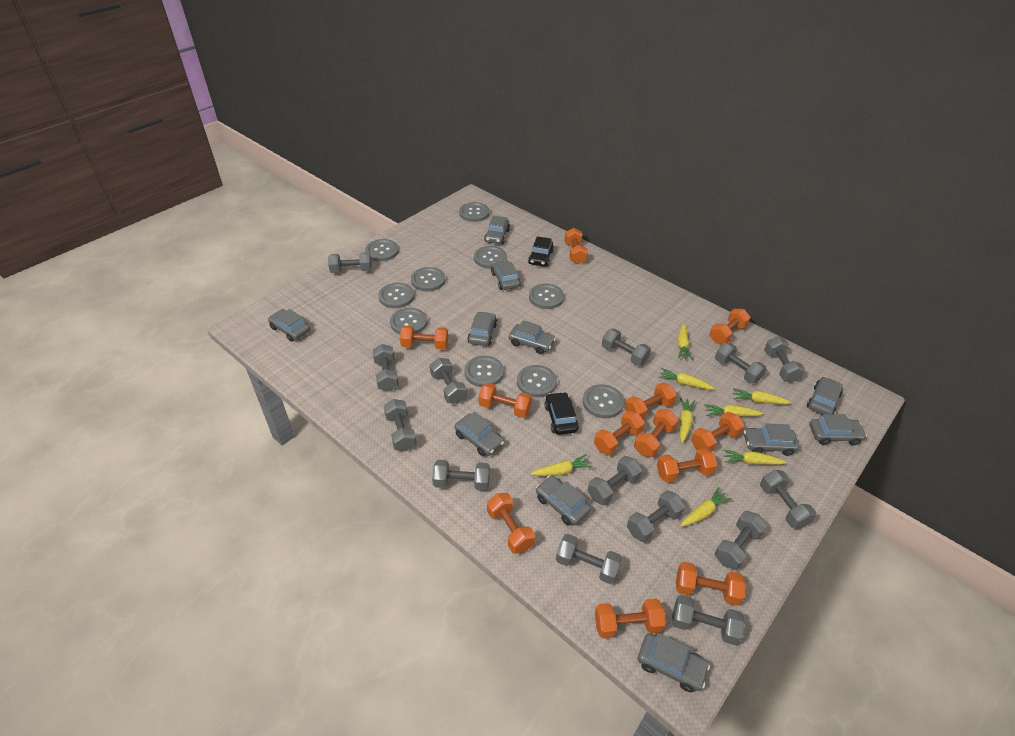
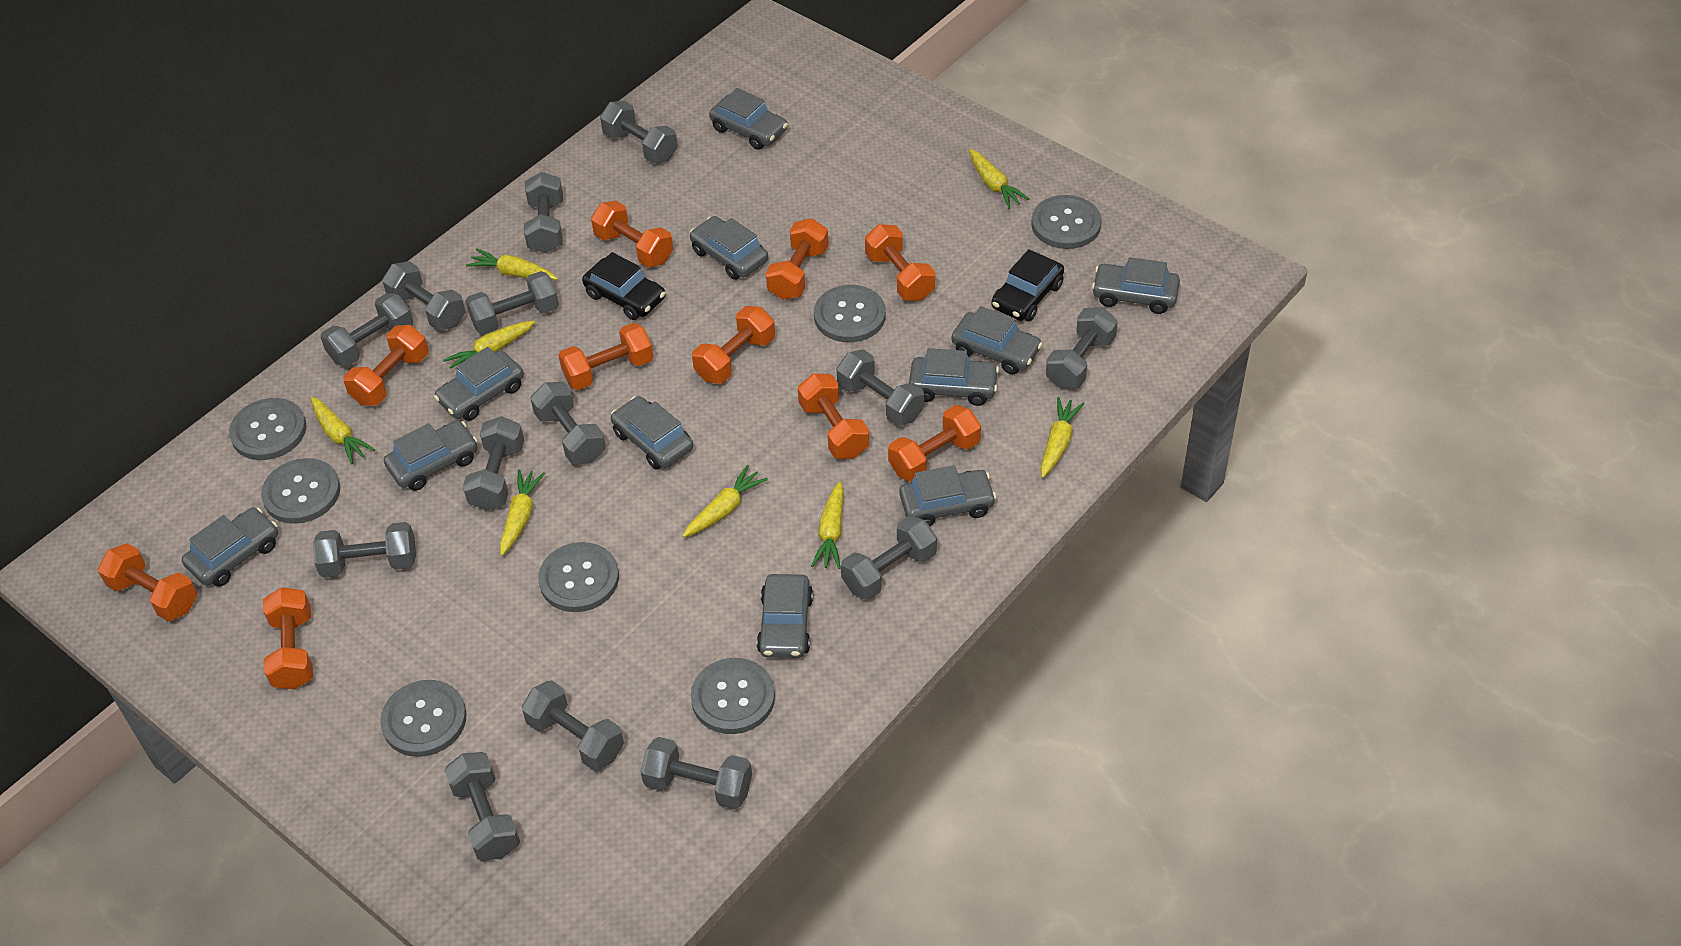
grey button: 10 -> 7
orange dumbbell: 12 -> 10

